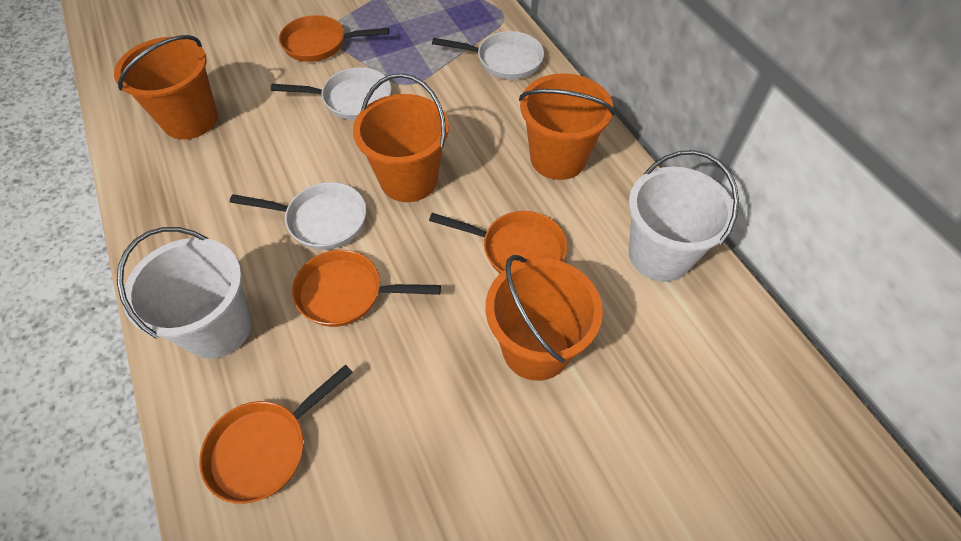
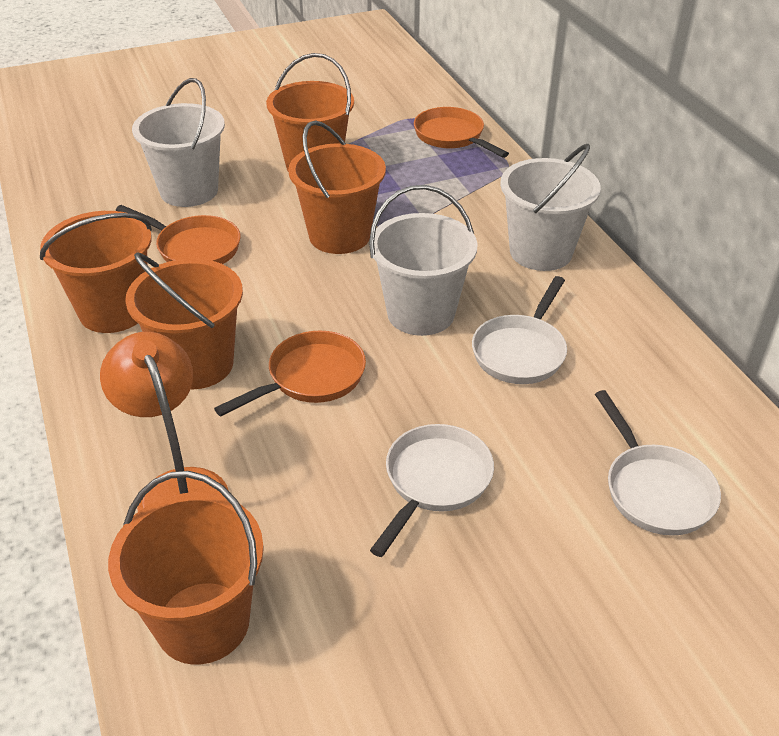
orange bucket: 4 -> 5
orange lamp: 0 -> 1
orange pan: 4 -> 3
white bucket: 2 -> 3

